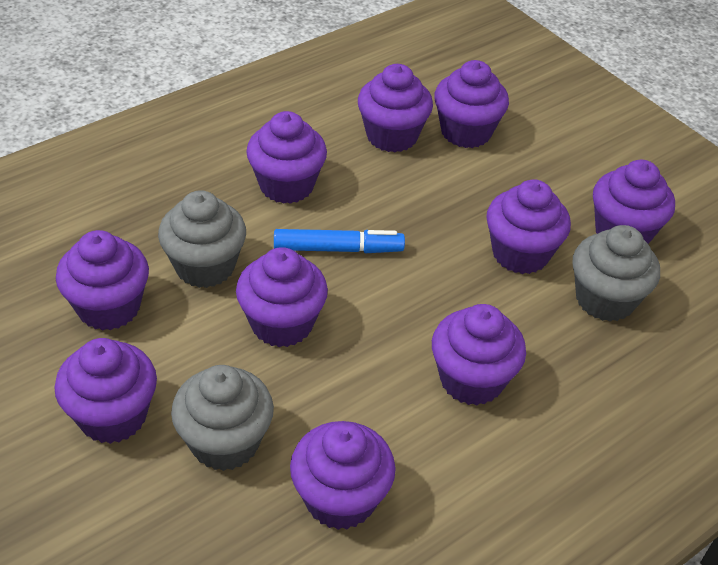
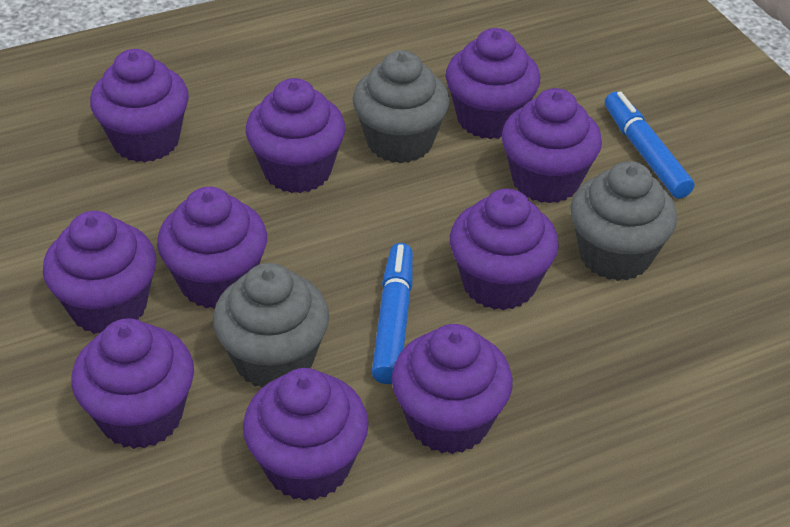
blue marker: 1 -> 2

